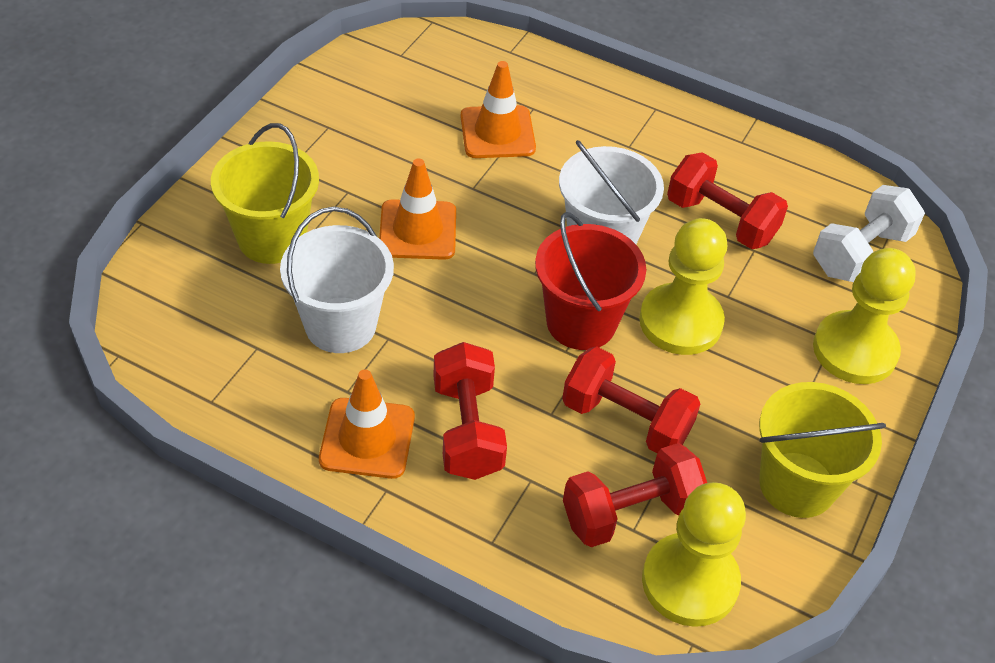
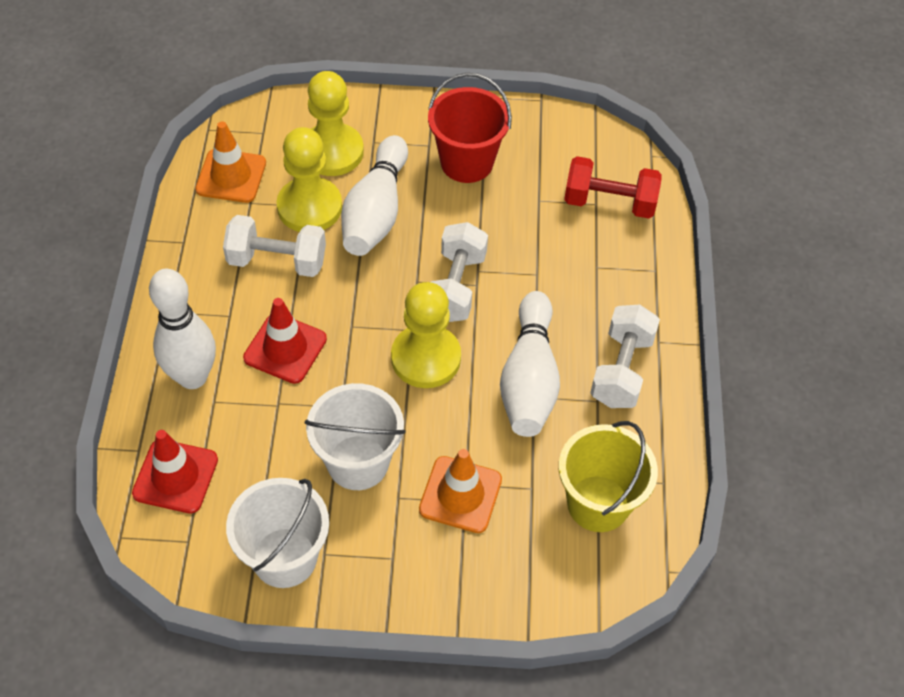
orange traffic cone: 3 -> 2
red dumbbell: 4 -> 1
red traffic cone: 0 -> 2
white bowling pin: 0 -> 3
white dumbbell: 1 -> 3
yellow bucket: 2 -> 1

